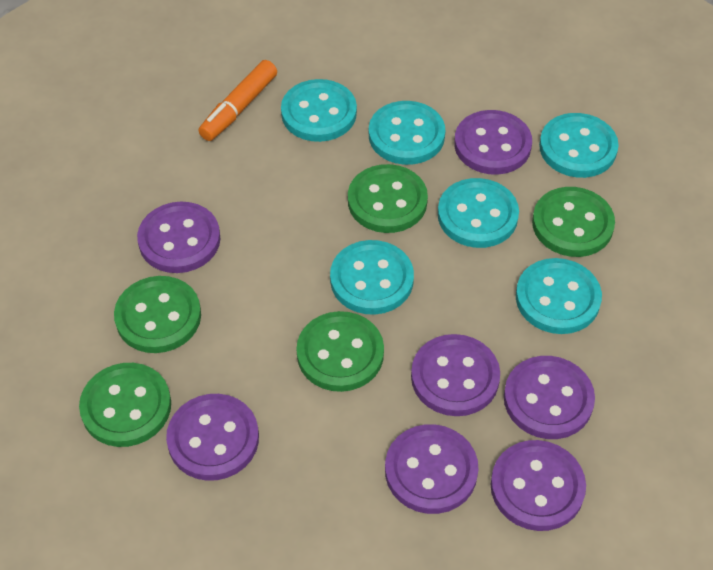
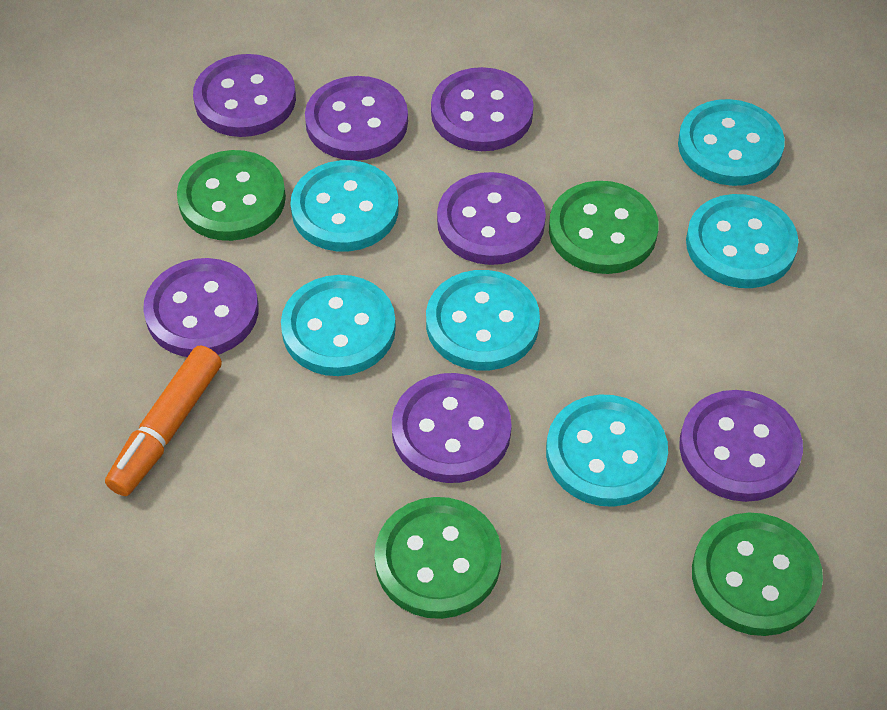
green button: 5 -> 4

